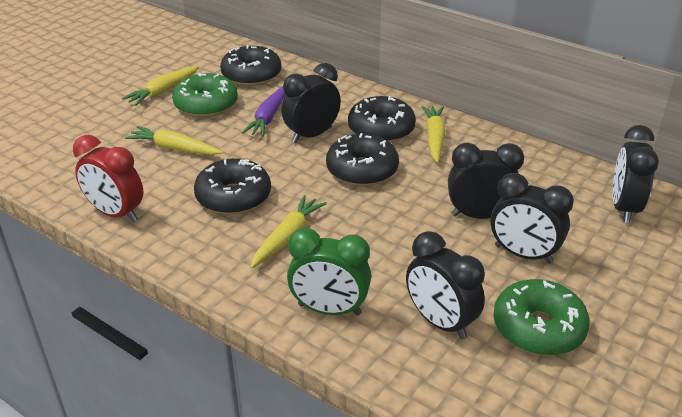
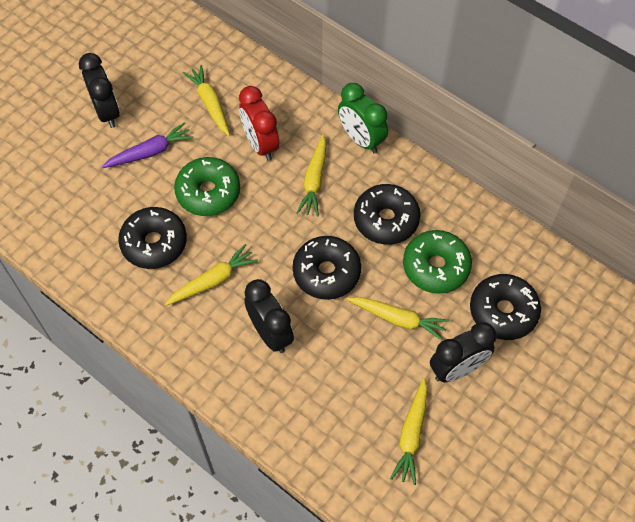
black clock: 5 -> 3
yellow carrot: 4 -> 5

